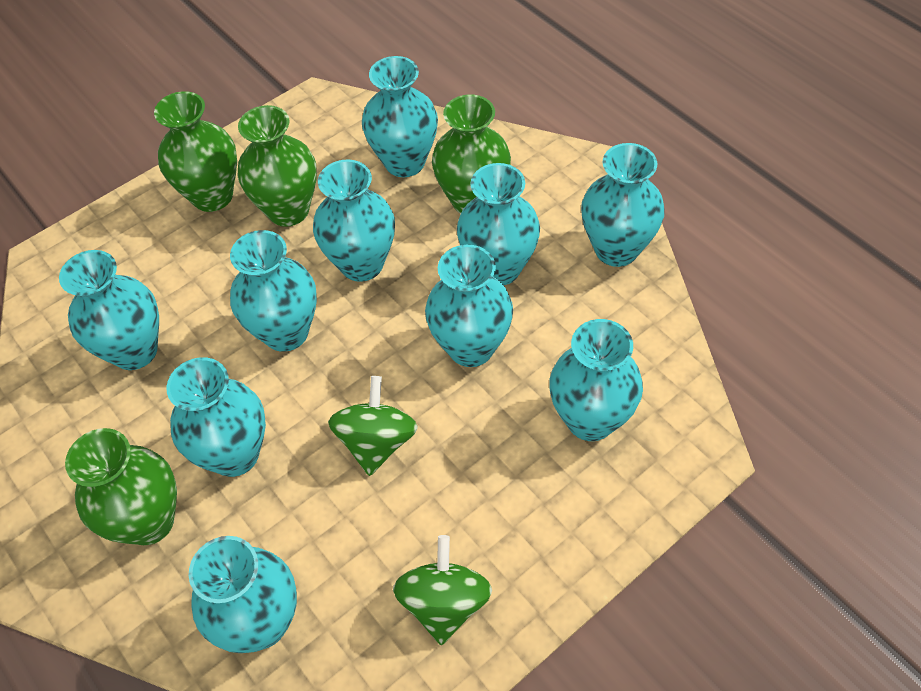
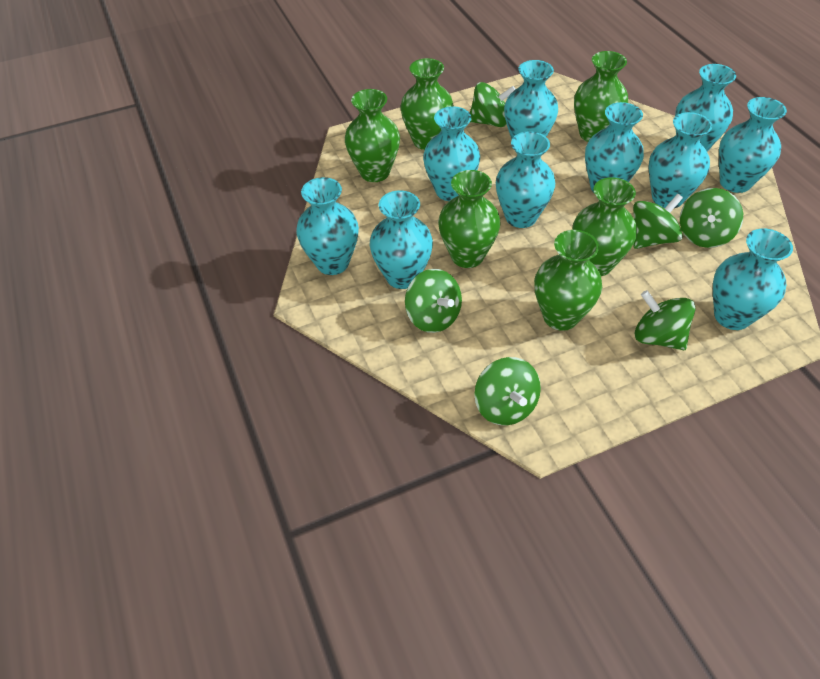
green spinning top: 2 -> 6
green vase: 4 -> 6

